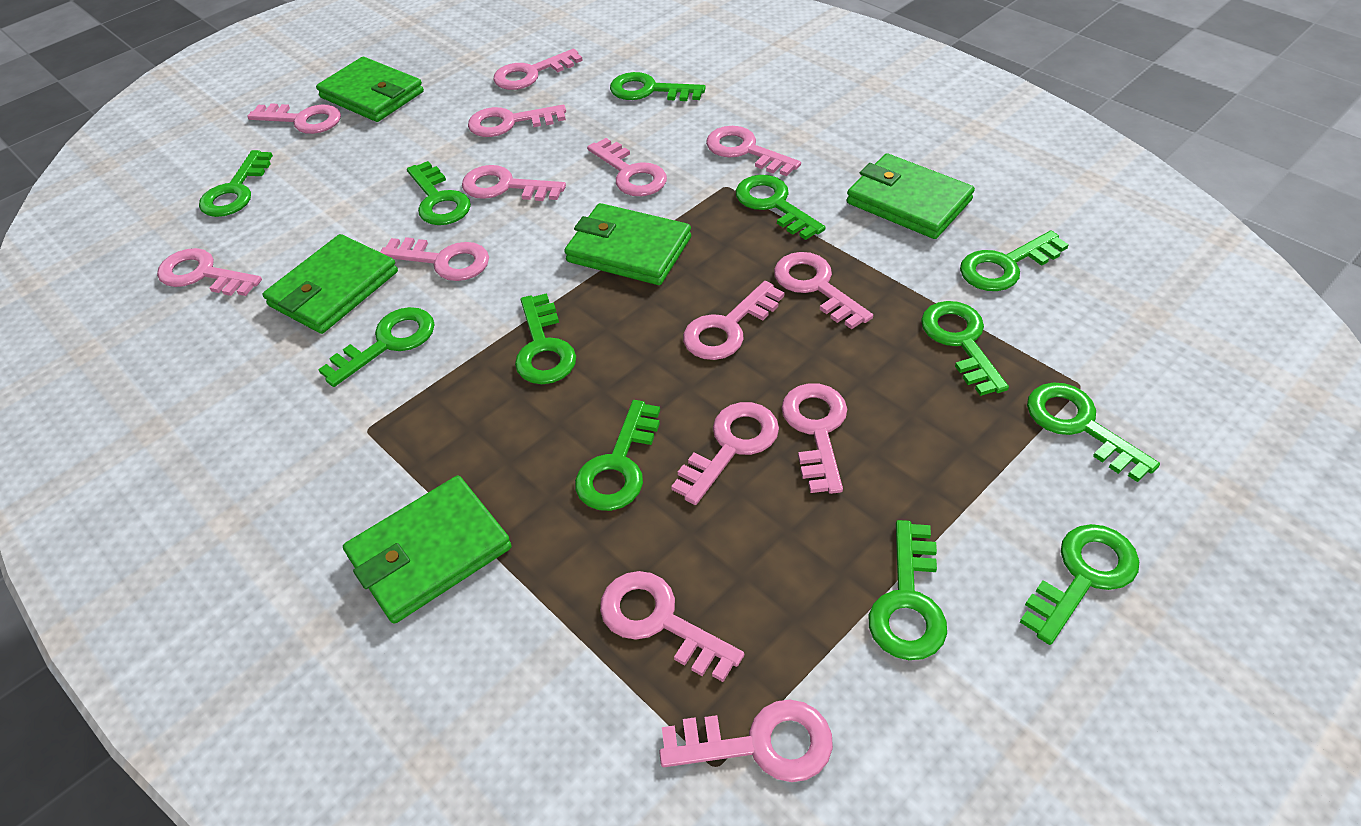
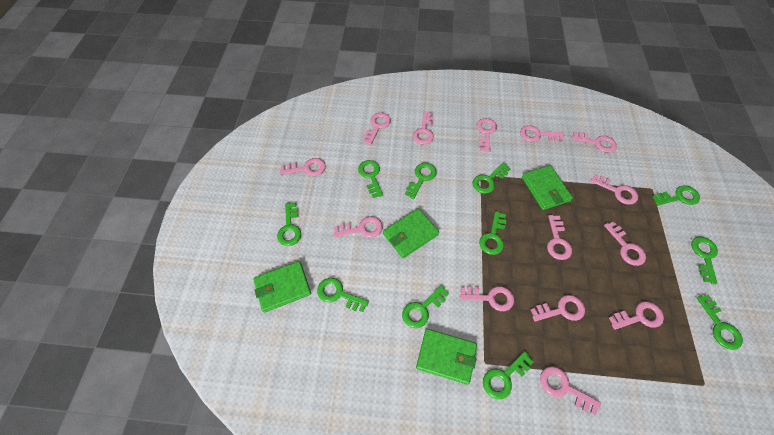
green key: 12 -> 11
green wallet: 5 -> 4

